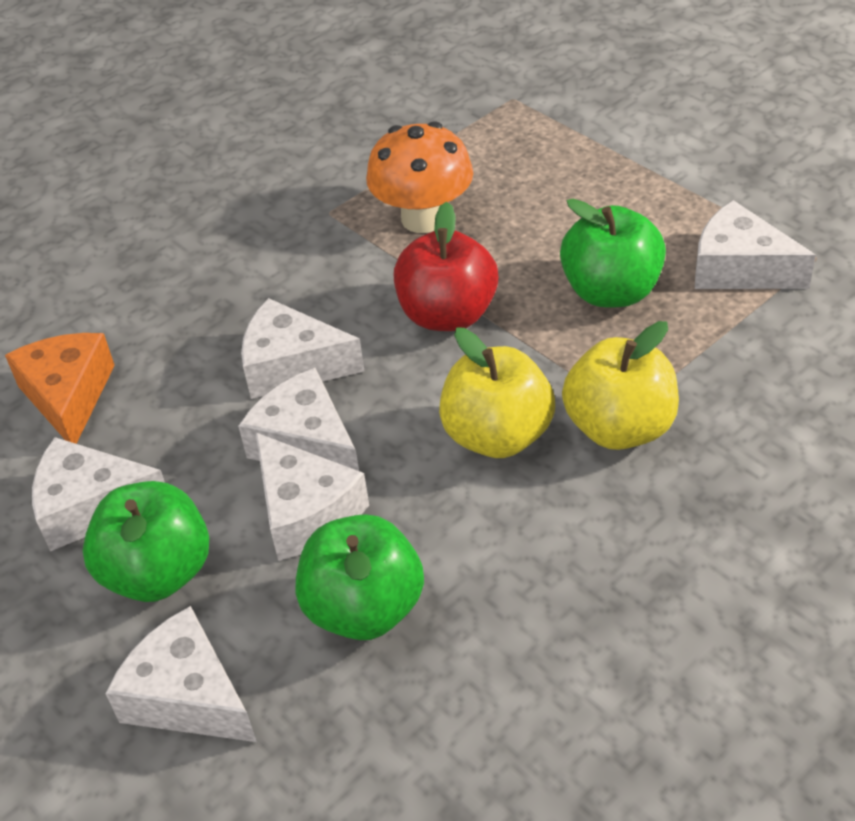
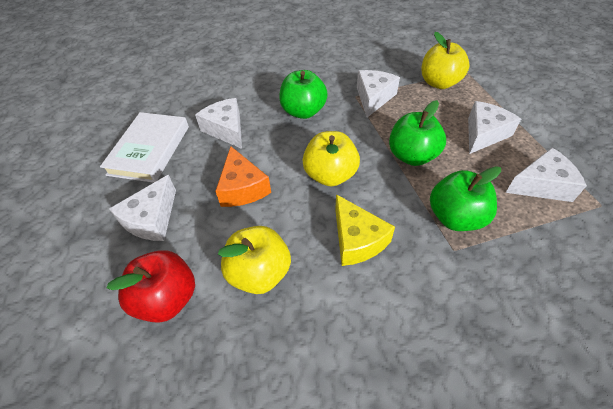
orange mushroom: 1 -> 0
white book: 0 -> 1
white cheese: 6 -> 5
yellow apple: 2 -> 3
yellow cheese: 0 -> 1

